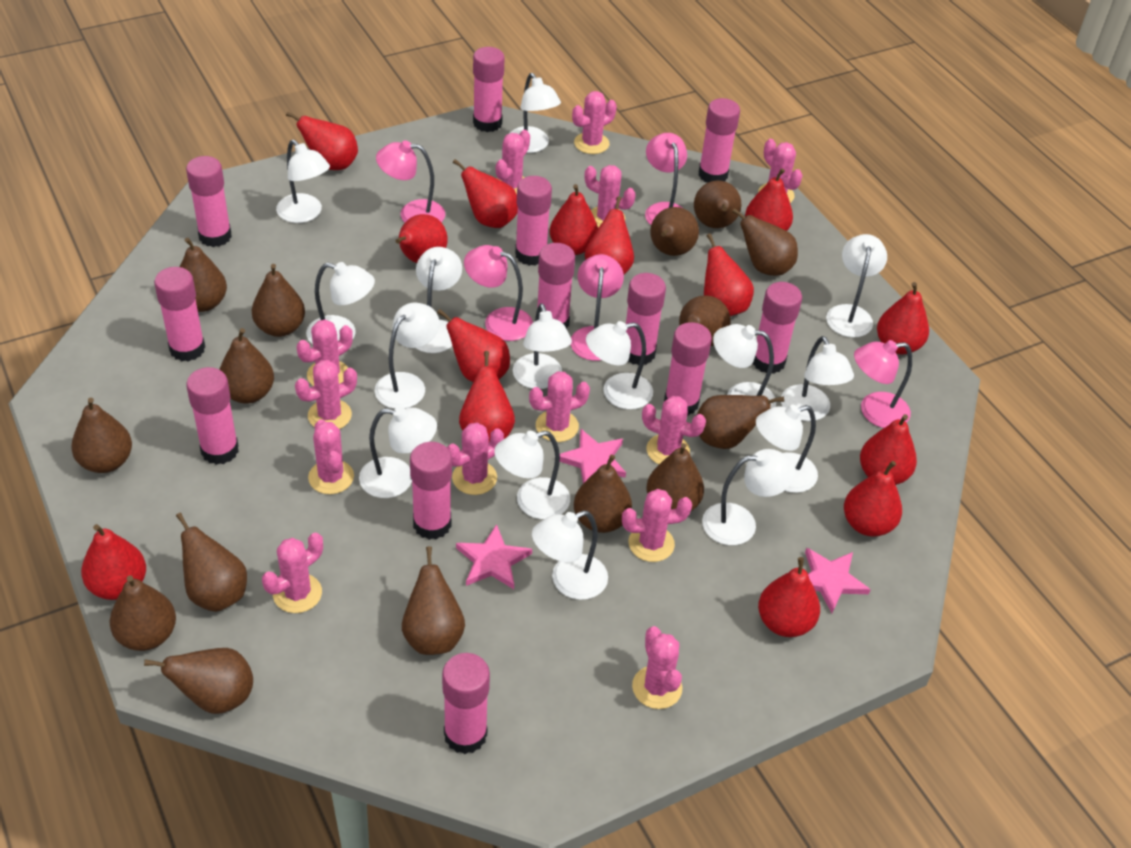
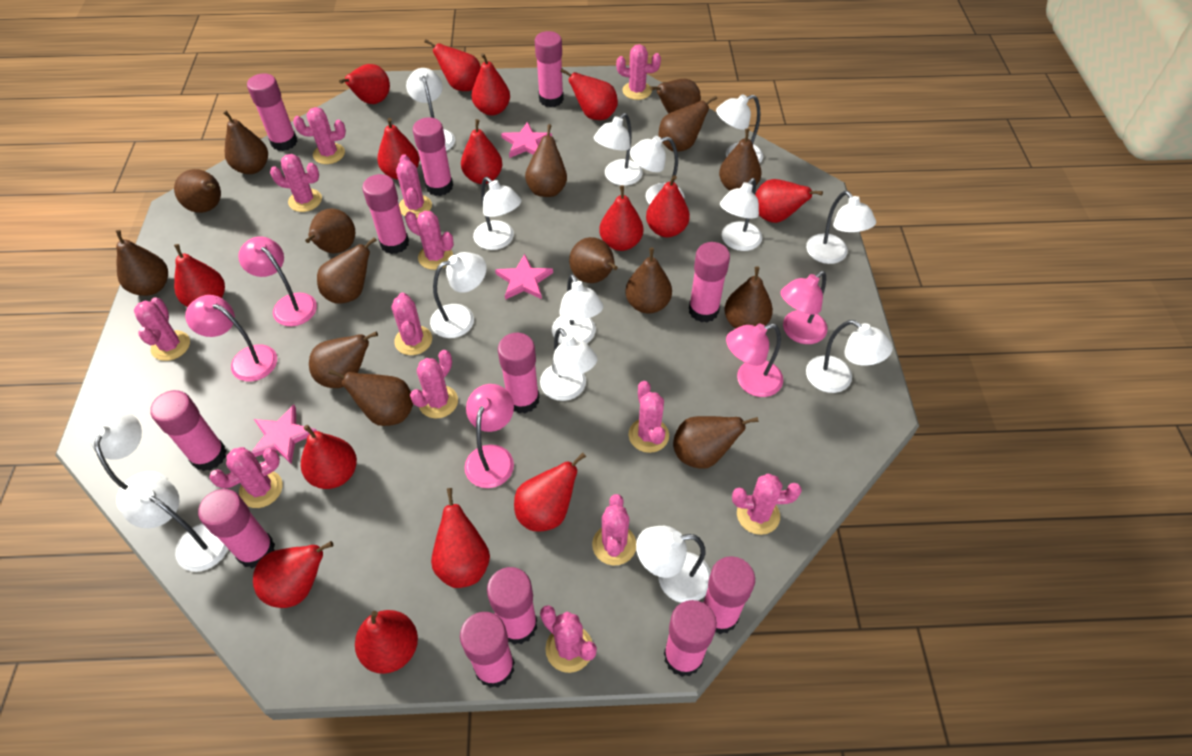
red pear: 14 -> 15
white lamp: 15 -> 14

